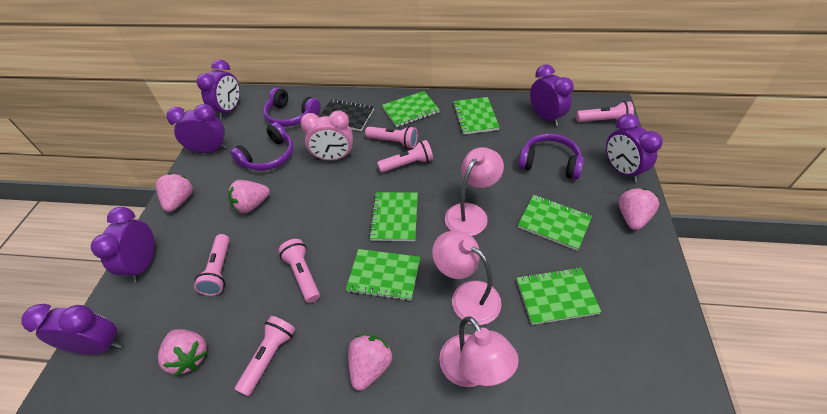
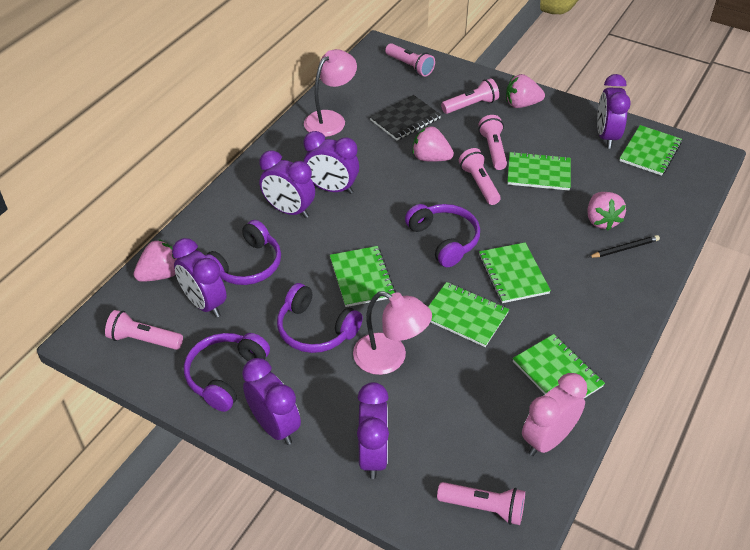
black pencil: 0 -> 1
pink lamp: 3 -> 2
pink strawberry: 5 -> 4
purple headphones: 3 -> 4

